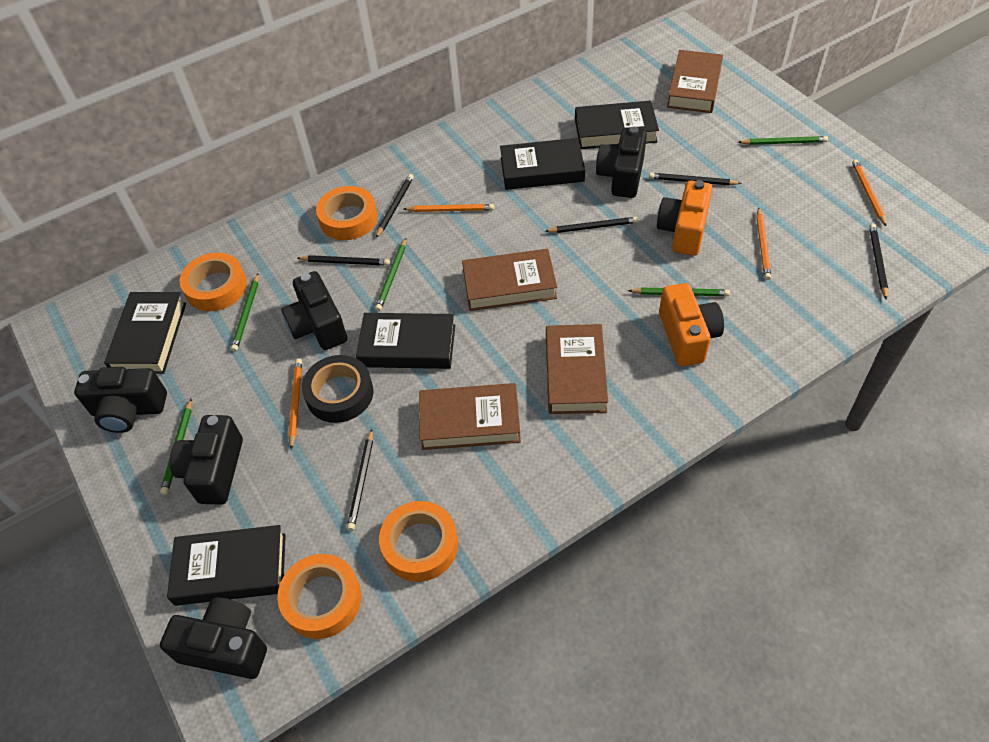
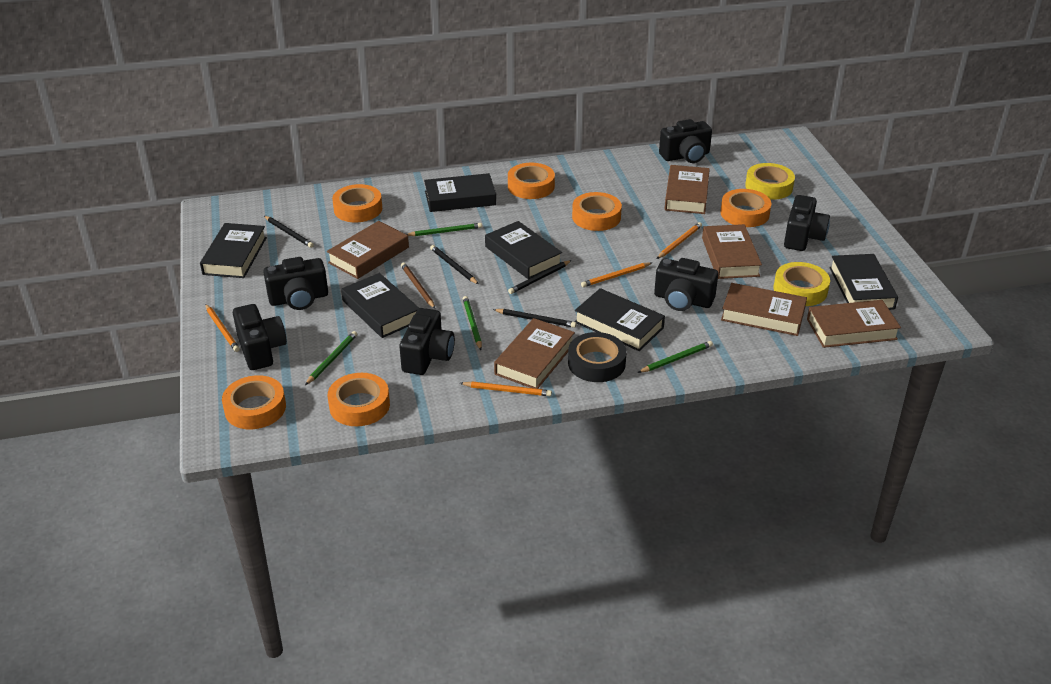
black book: 5 -> 6
black camera: 5 -> 6
black pencil: 6 -> 4
brown book: 4 -> 6
brown pencil: 0 -> 1
green pencil: 5 -> 4
orange camera: 2 -> 0
orange tape: 4 -> 6
yellow tape: 0 -> 2

